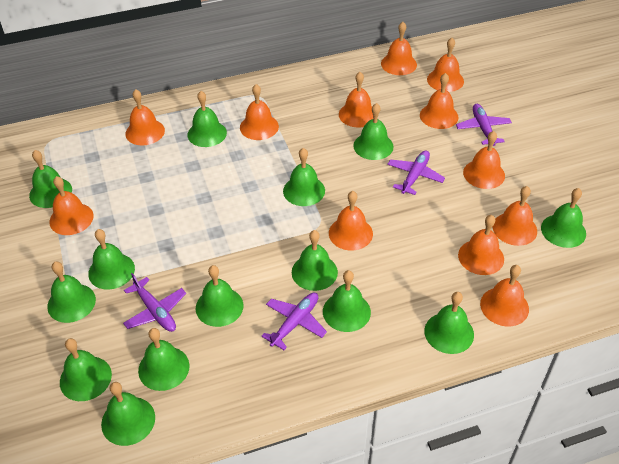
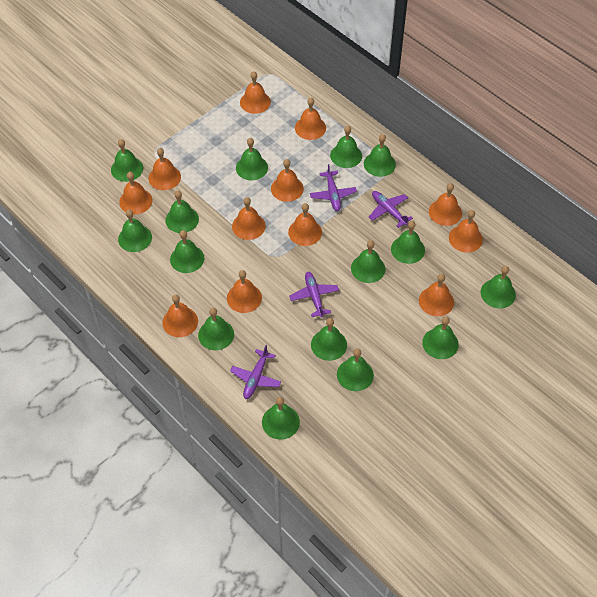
green bell: 14 -> 15

